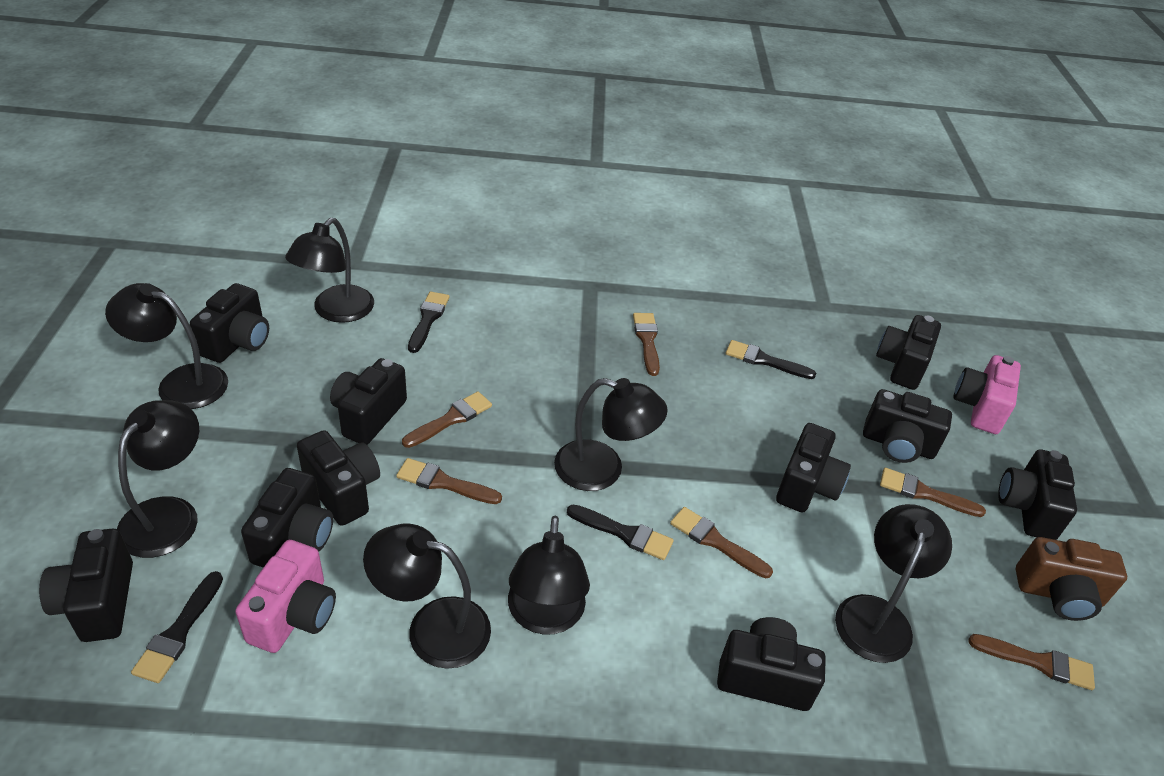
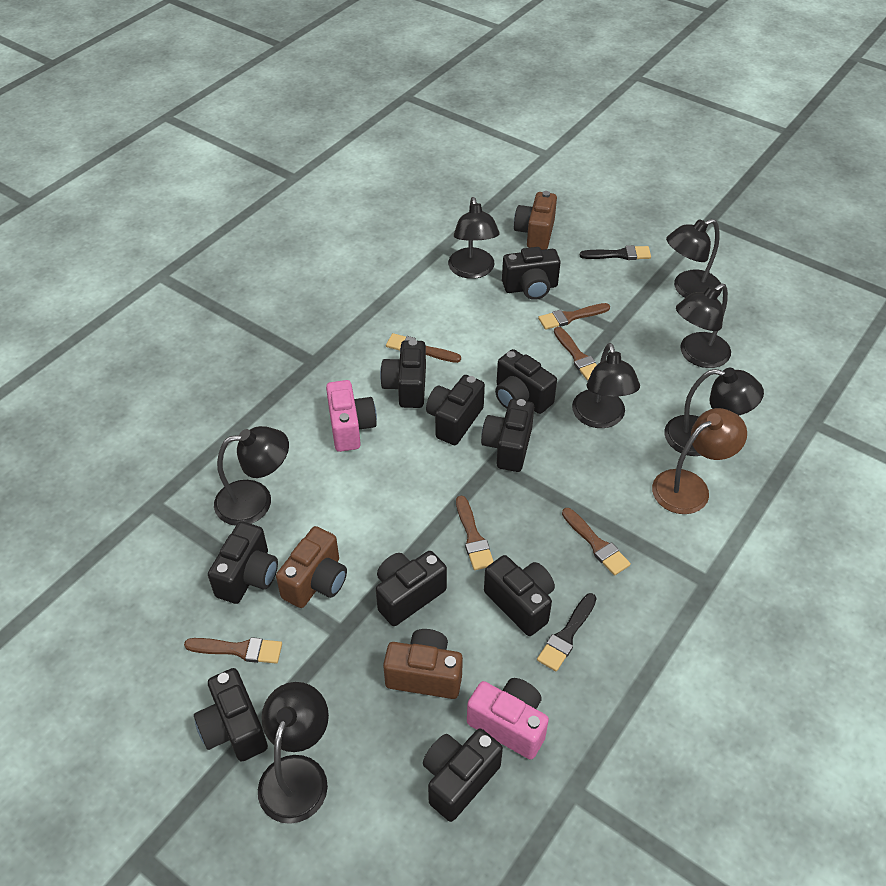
black brush: 4 -> 2
brown camera: 1 -> 3
brown lamp: 0 -> 1

